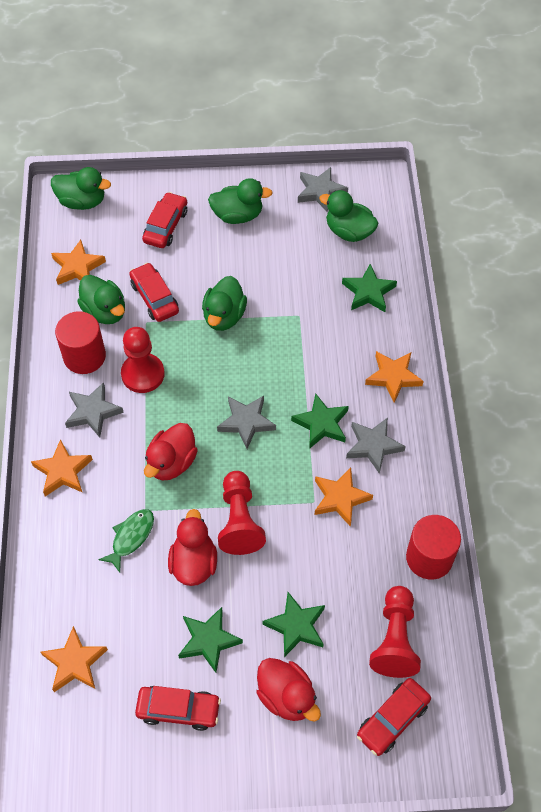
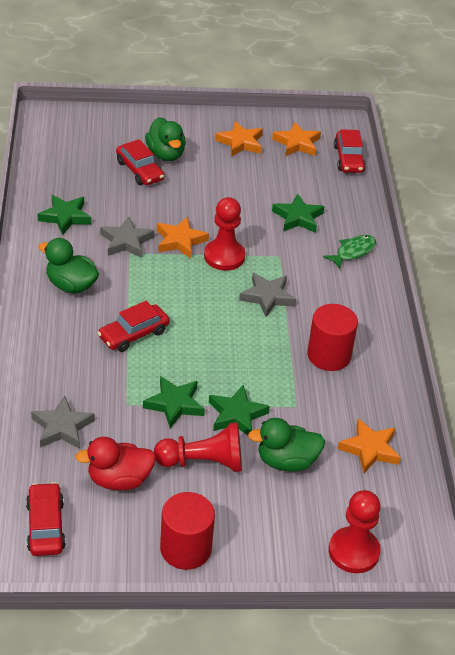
green duck: 5 -> 3
grey star: 4 -> 3
orange star: 5 -> 4
red duck: 3 -> 1

